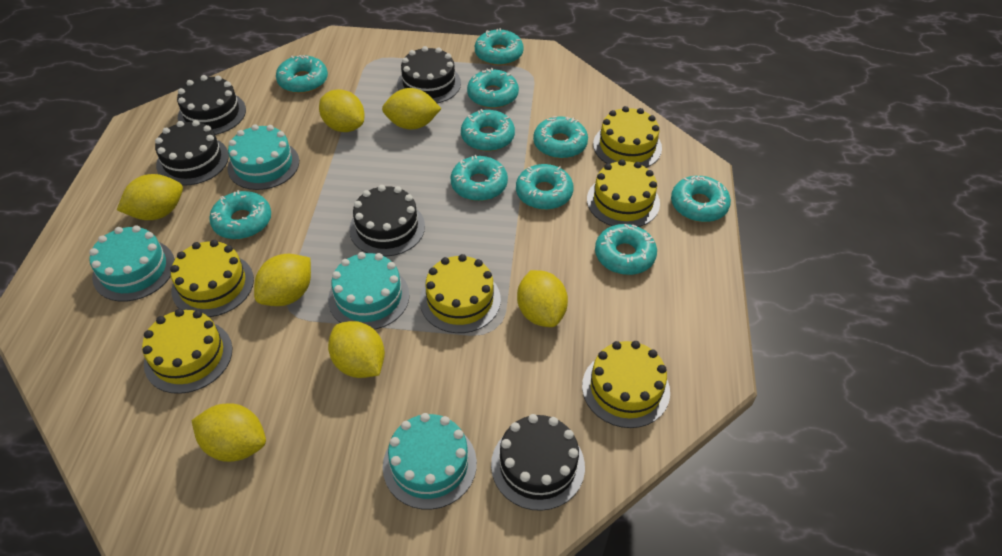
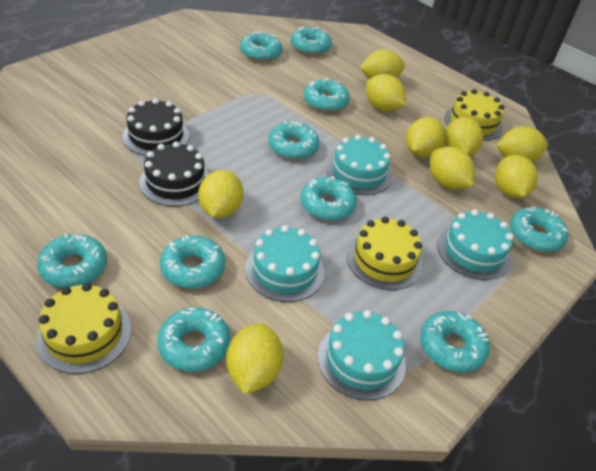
black cake: 5 -> 2
yellow cake: 6 -> 3
yellow lemon: 7 -> 9

